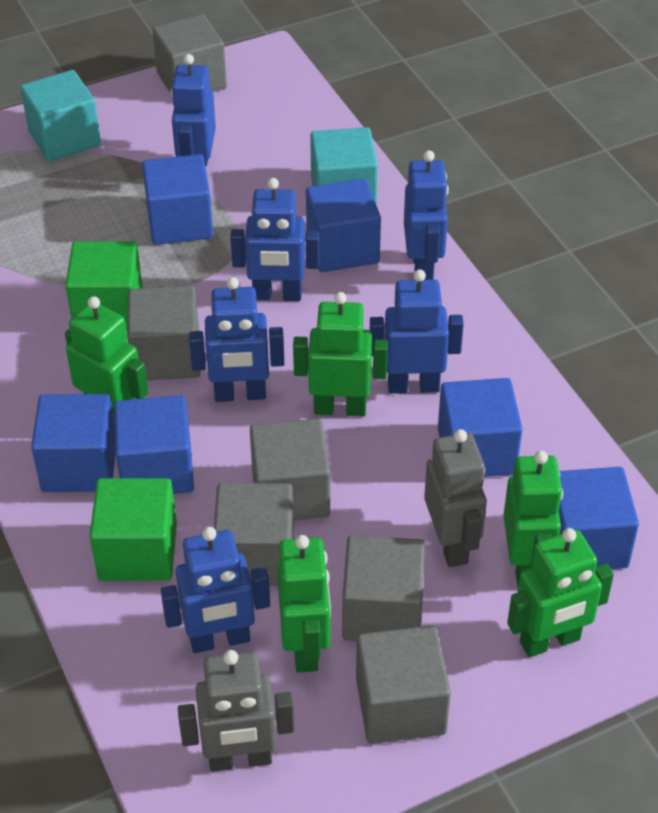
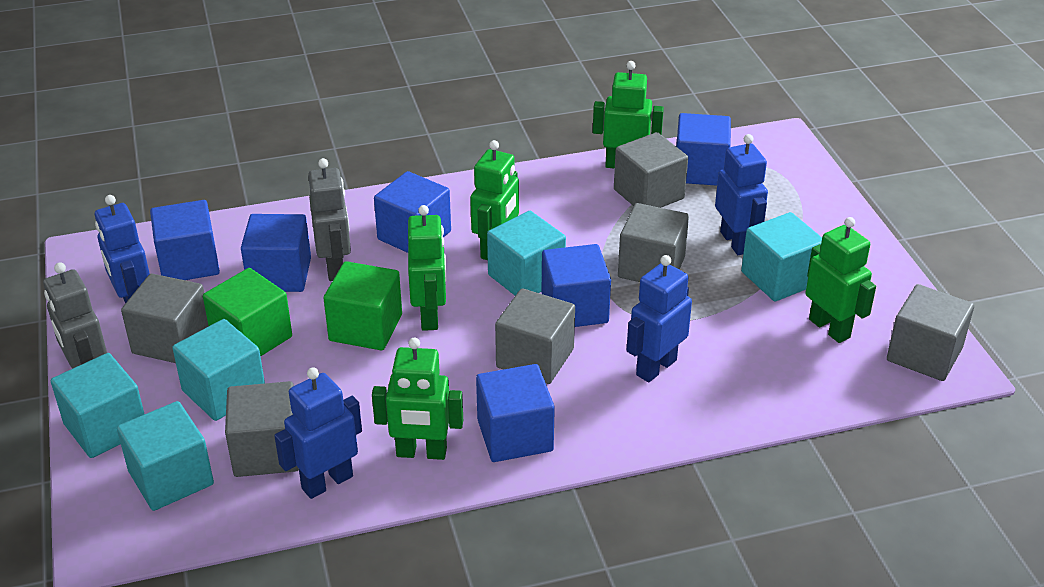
blue robot: 6 -> 4
turquoise cube: 2 -> 5

